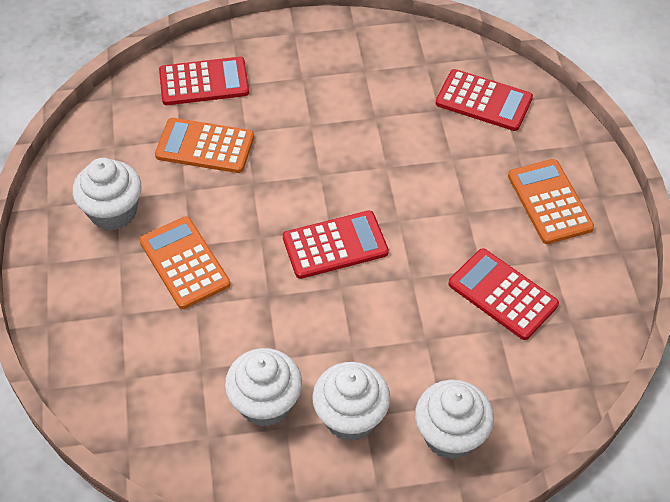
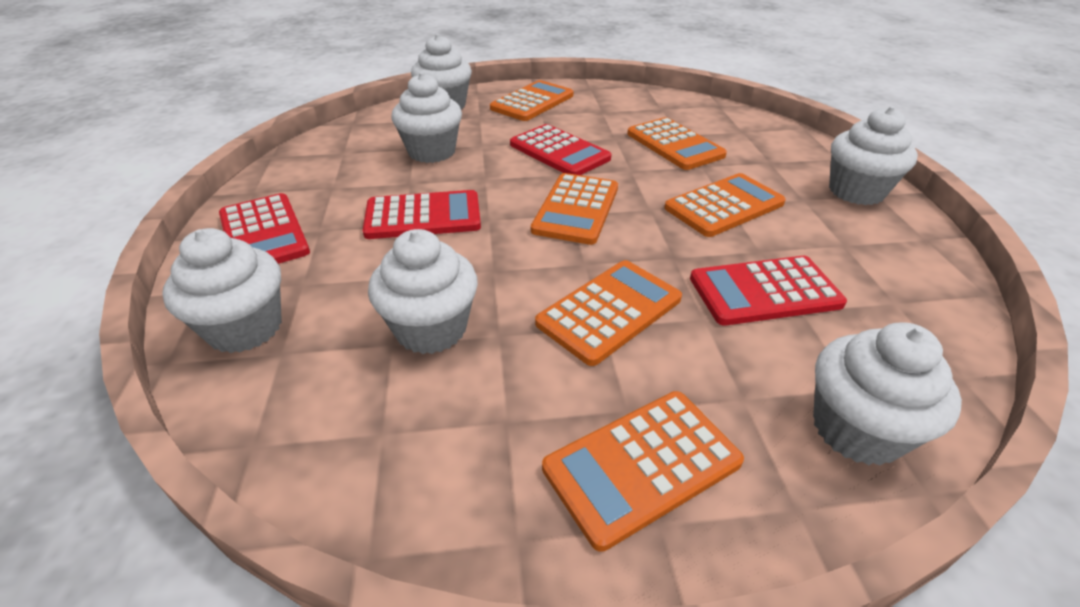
orange calculator: 3 -> 6
white cupcake: 4 -> 6

